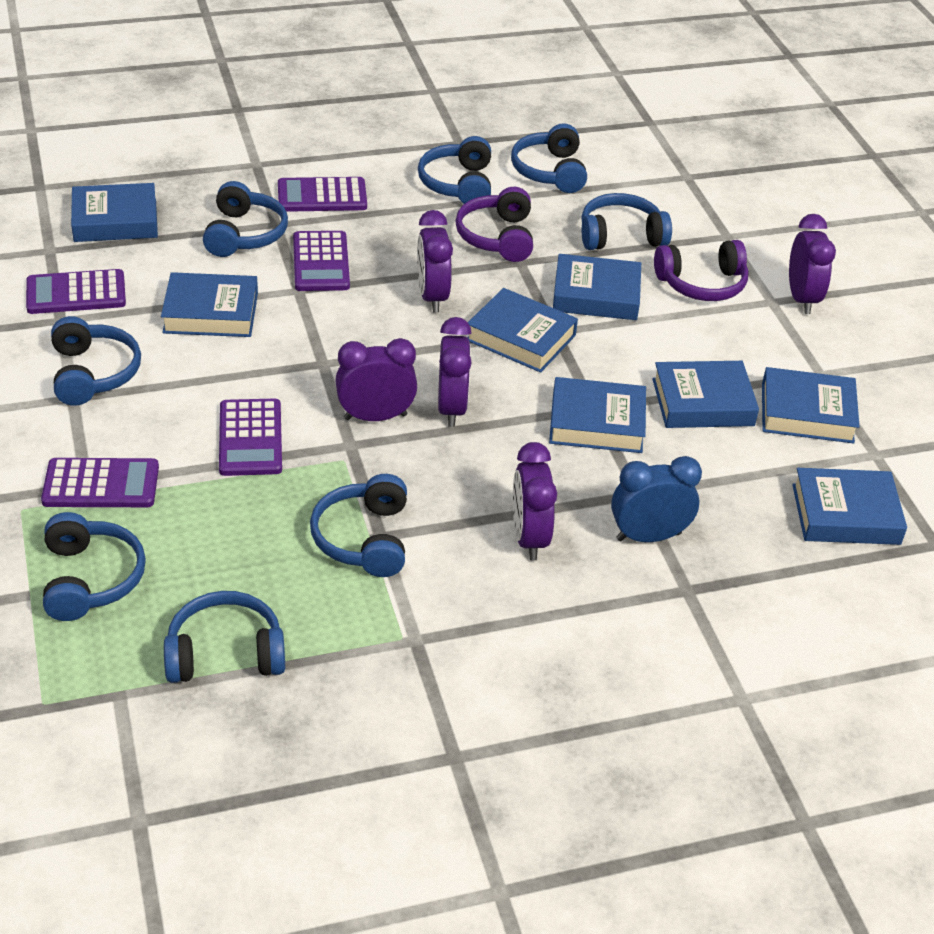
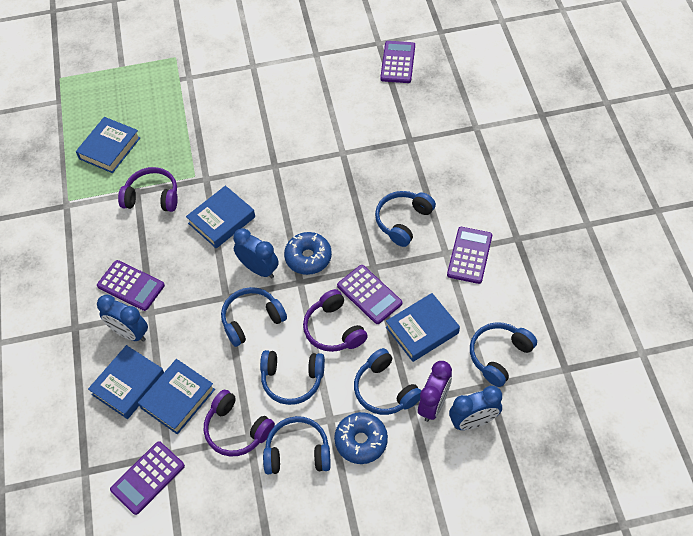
blue book: 8 -> 5
blue clock: 1 -> 3
blue donut: 0 -> 2
blue headphones: 8 -> 6
purple clock: 5 -> 1
purple headphones: 2 -> 3

